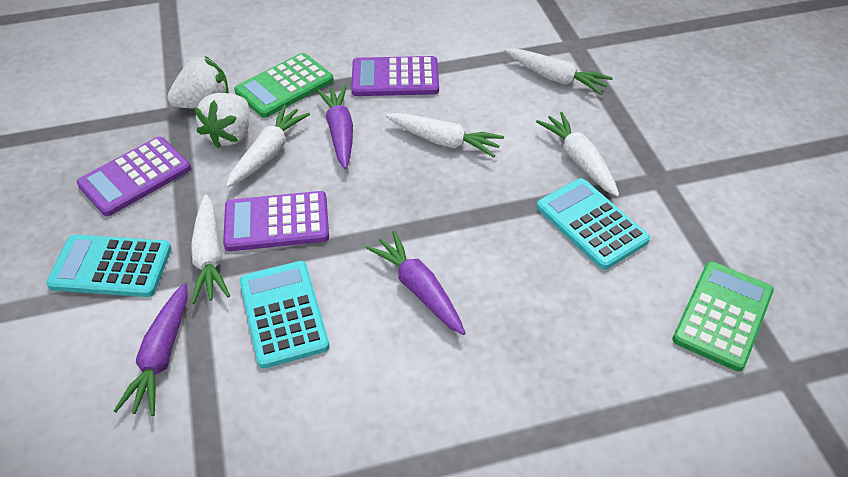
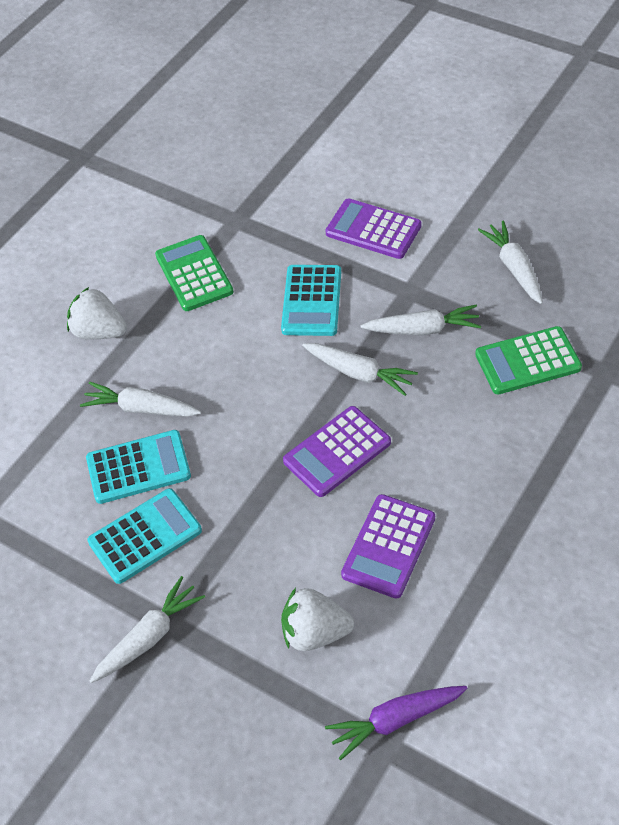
purple carrot: 3 -> 1

